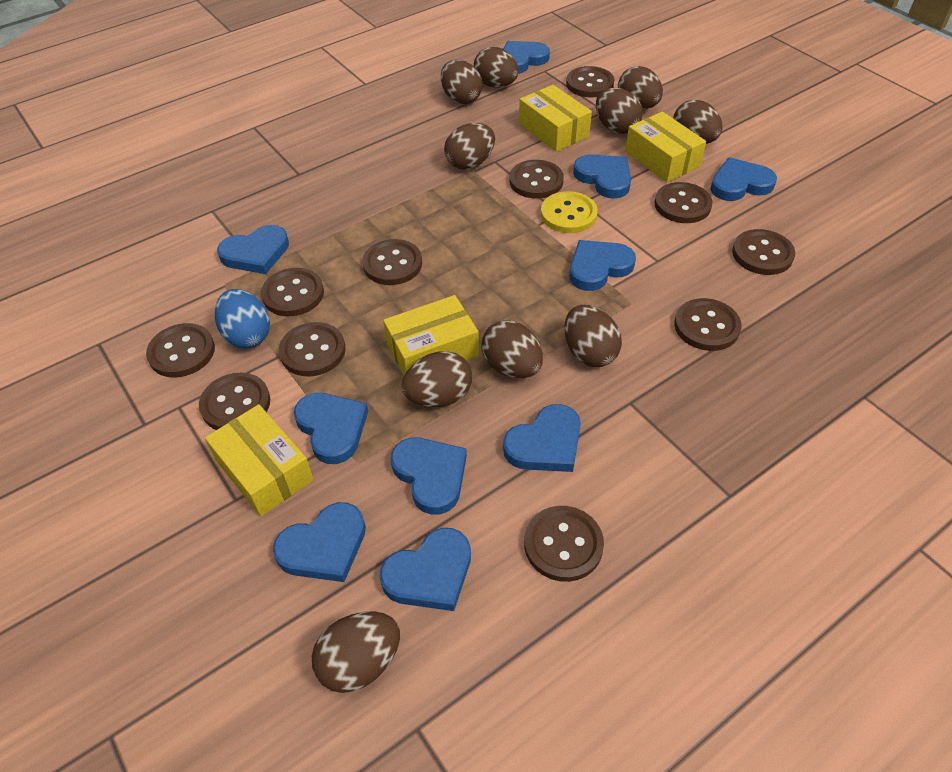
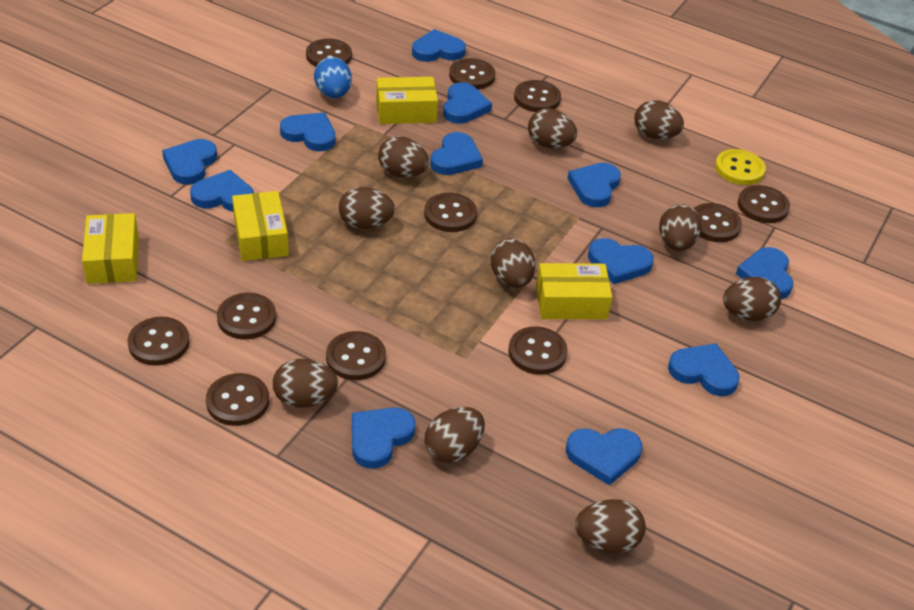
blue heart: 10 -> 12

